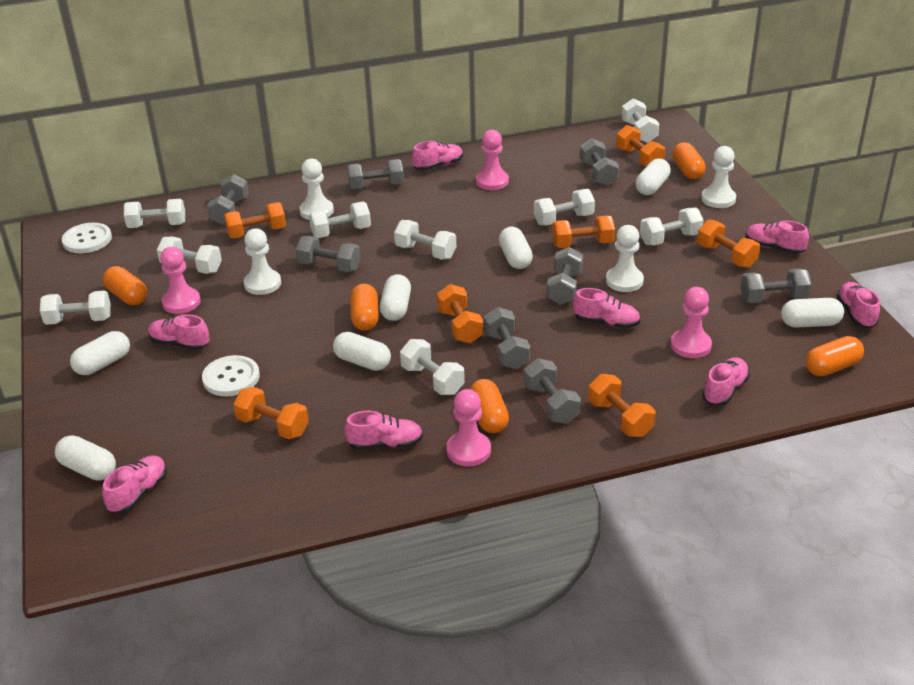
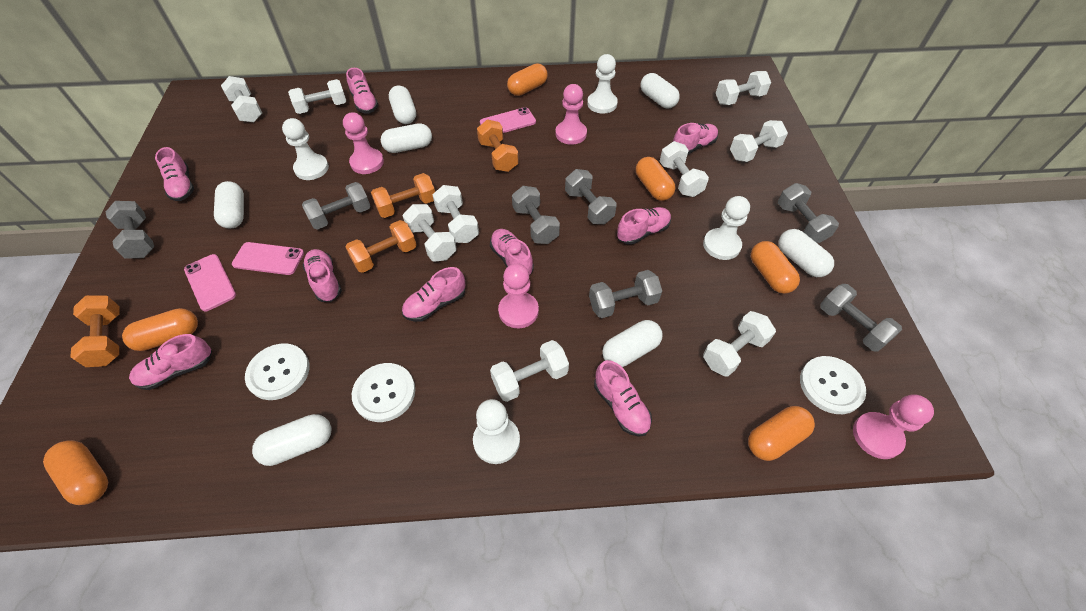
grey dumbbell: 8 -> 7
orange capsule: 5 -> 6
orange dumbbell: 7 -> 4
pink phone: 0 -> 3
pink shoe: 8 -> 9
white button: 2 -> 3

